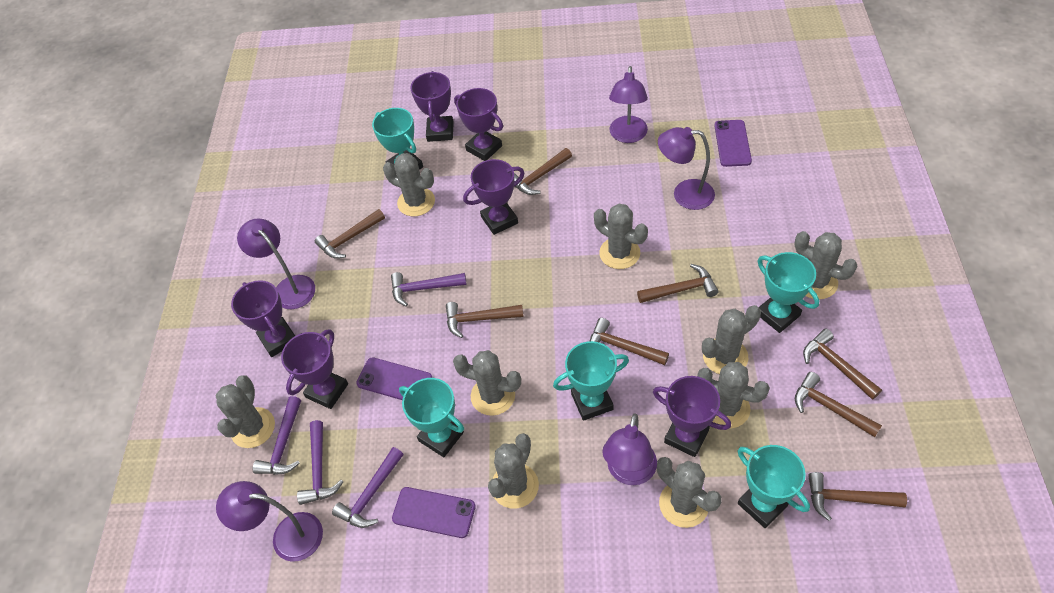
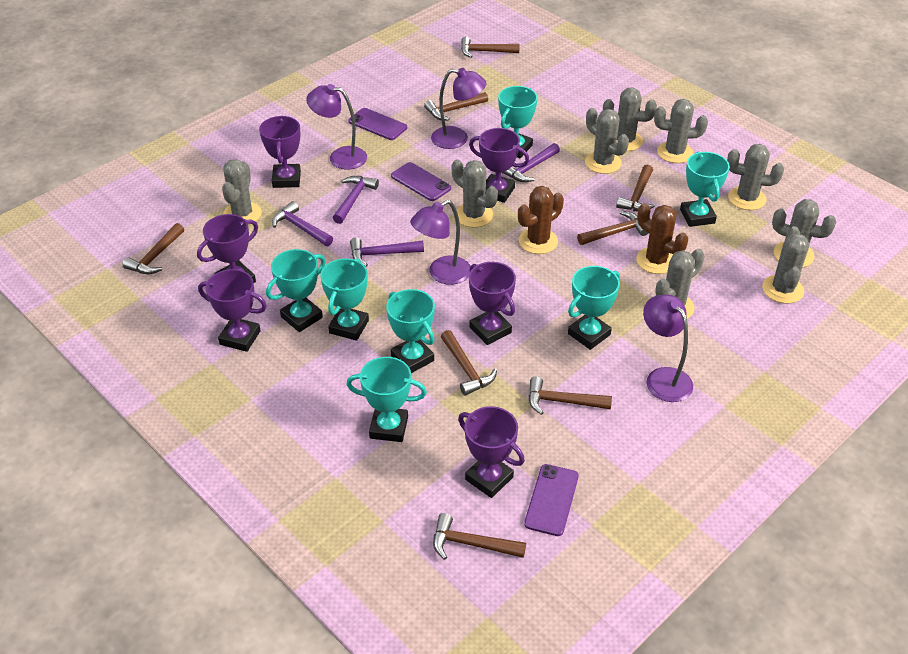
brown cactus: 0 -> 2
purple lamp: 5 -> 4
turquoise trophy: 5 -> 7

